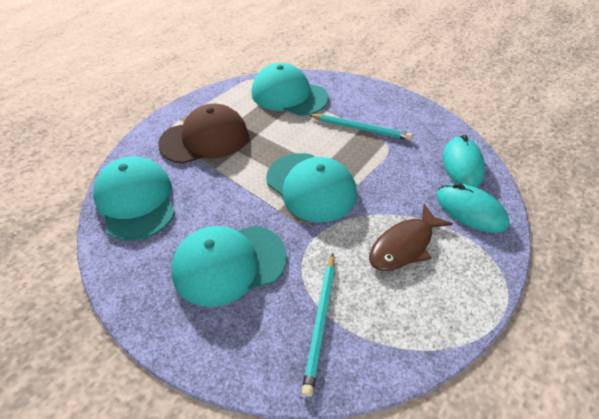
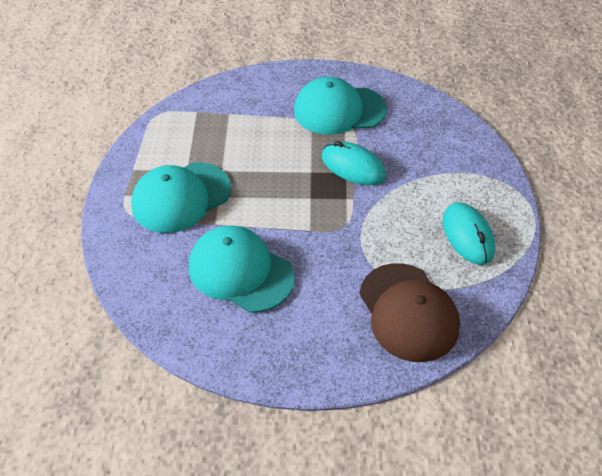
brown fish: 1 -> 0
turquoise cap: 4 -> 3
turquoise pencil: 2 -> 0

